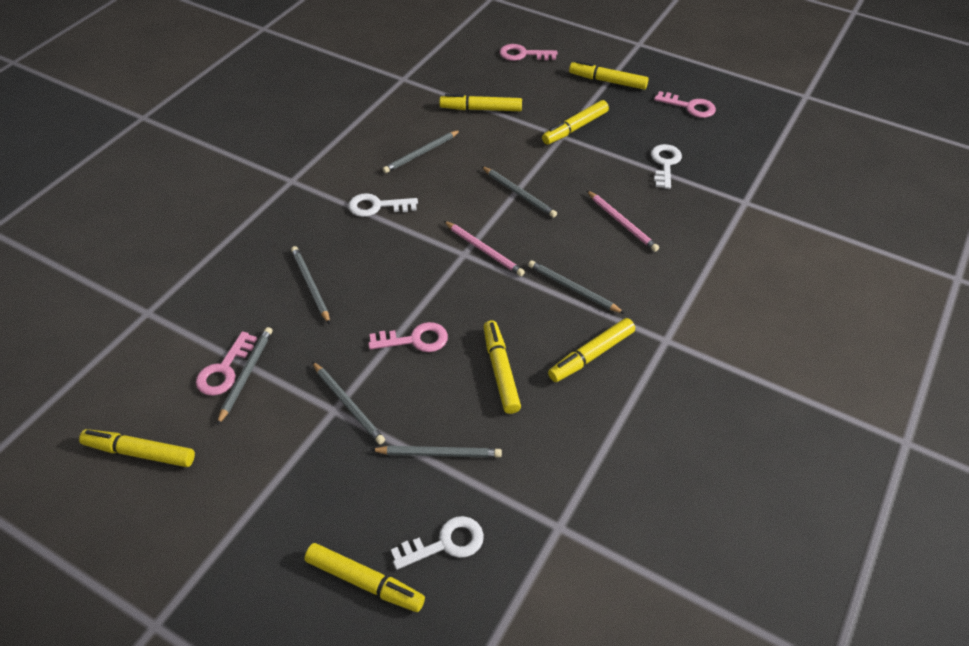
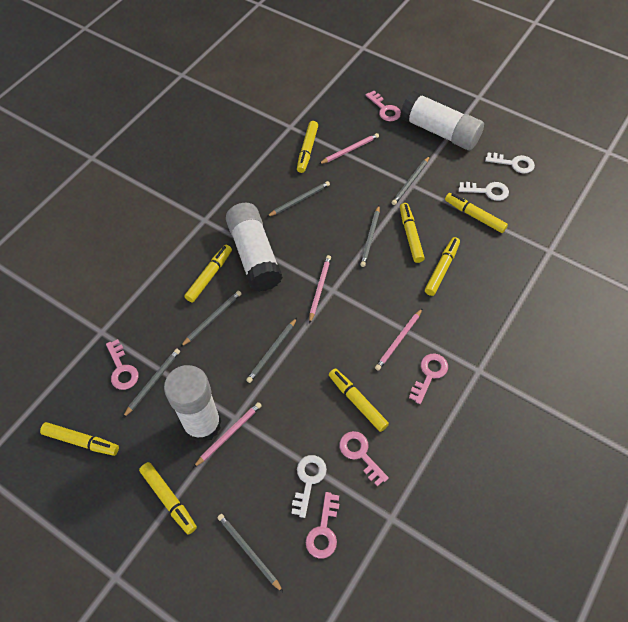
pink key: 4 -> 5
pink pencil: 2 -> 4
white glue stick: 0 -> 3
yellow marker: 7 -> 8

